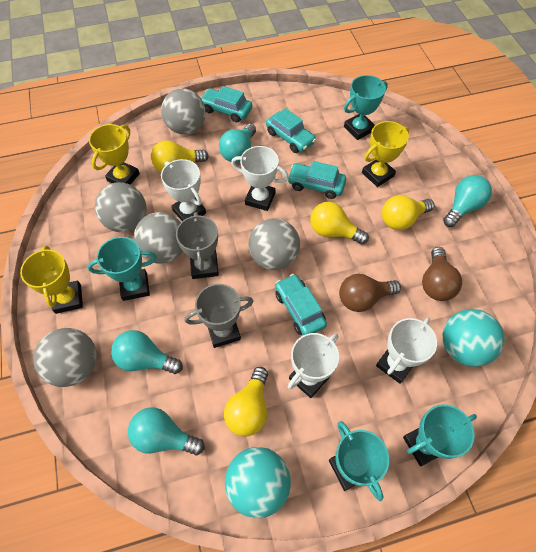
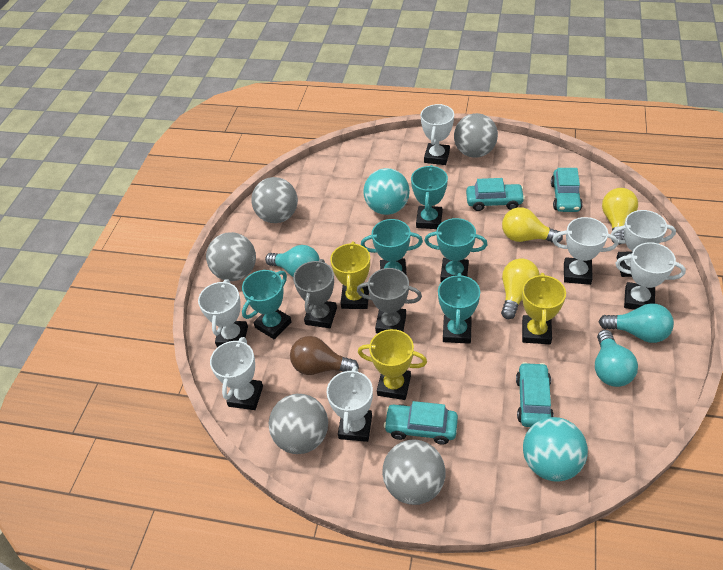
brown light bulb: 2 -> 1
turquoise light bulb: 4 -> 3
turquoise trophy: 4 -> 5
white trophy: 4 -> 7
yellow light bulb: 4 -> 3

